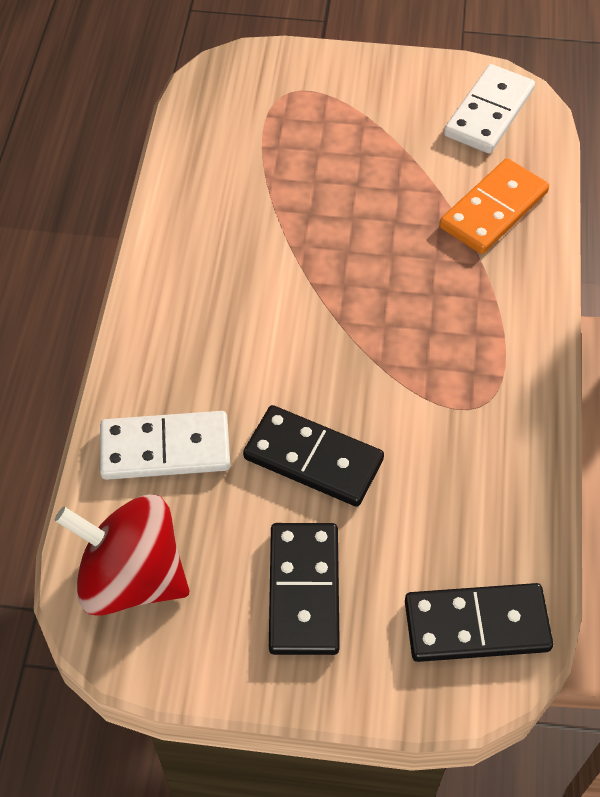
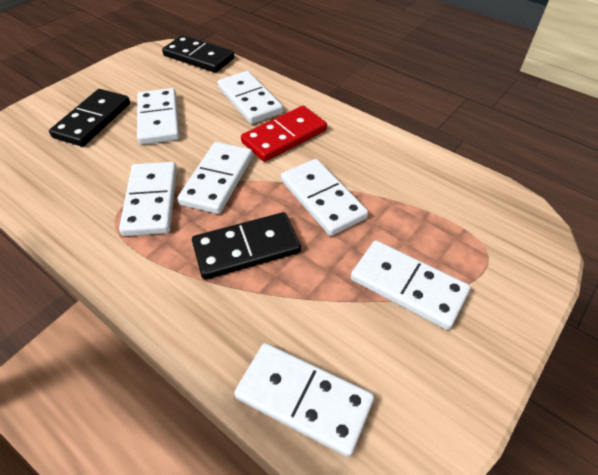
orange domino: 1 -> 0
red domino: 0 -> 1
red spinning top: 1 -> 0
white domino: 2 -> 7

